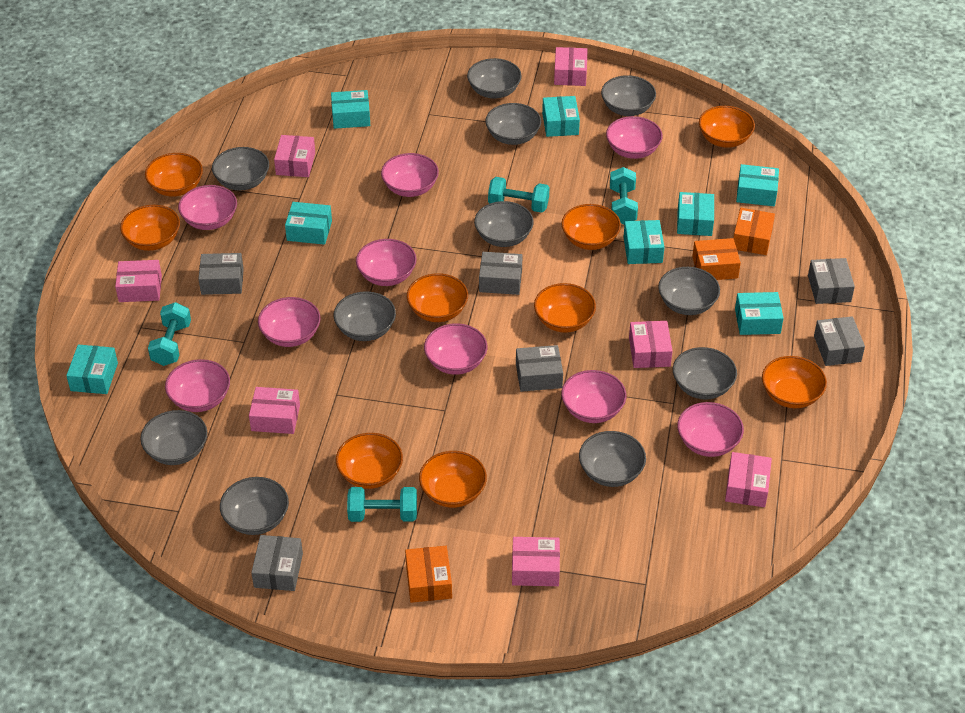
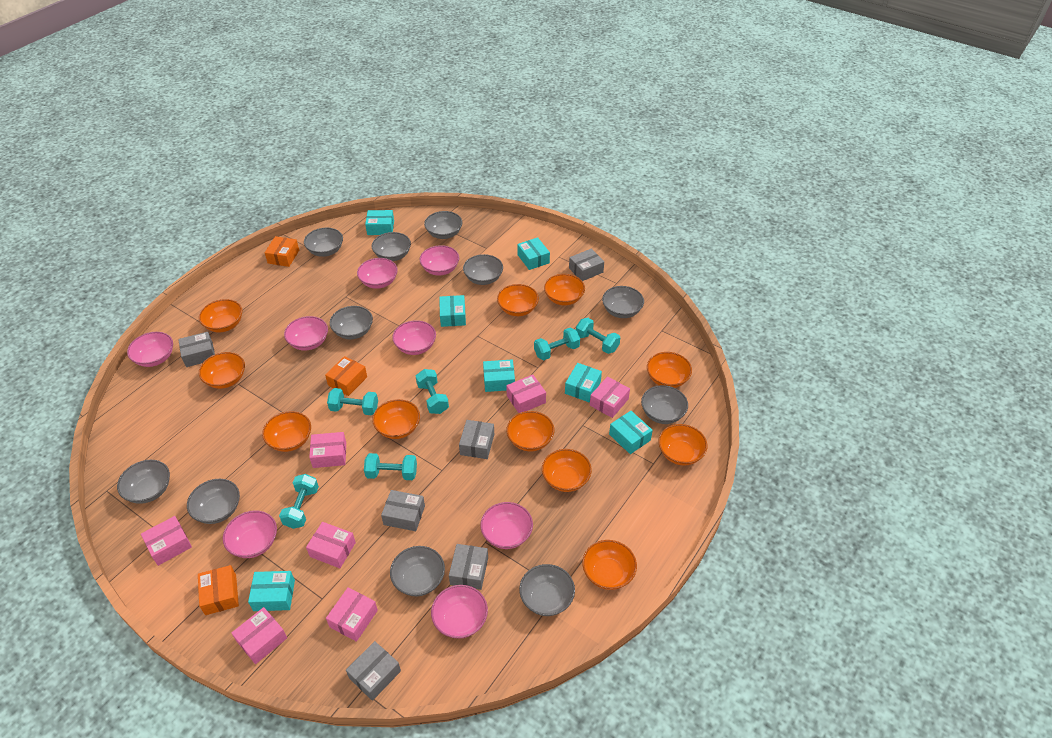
orange bowl: 9 -> 11
pink bowl: 9 -> 8
turquoise box: 8 -> 7
turquoise dumbbell: 4 -> 6

